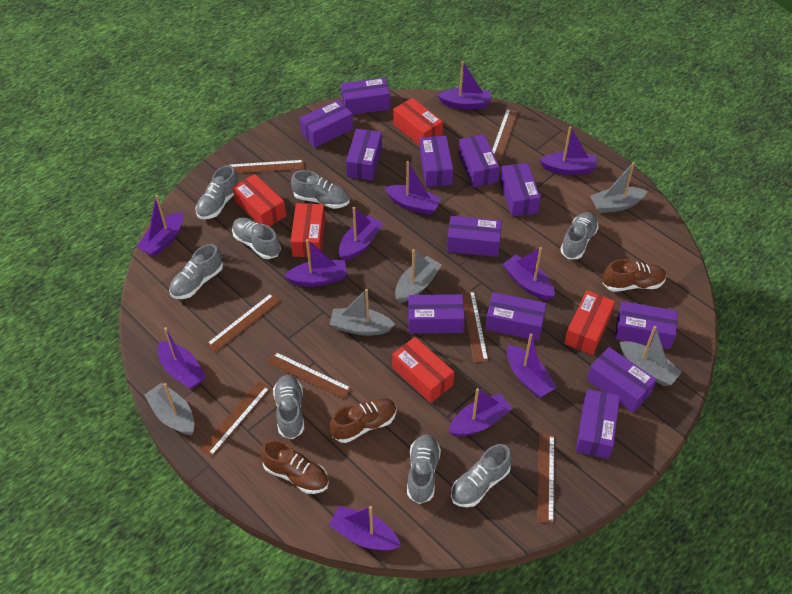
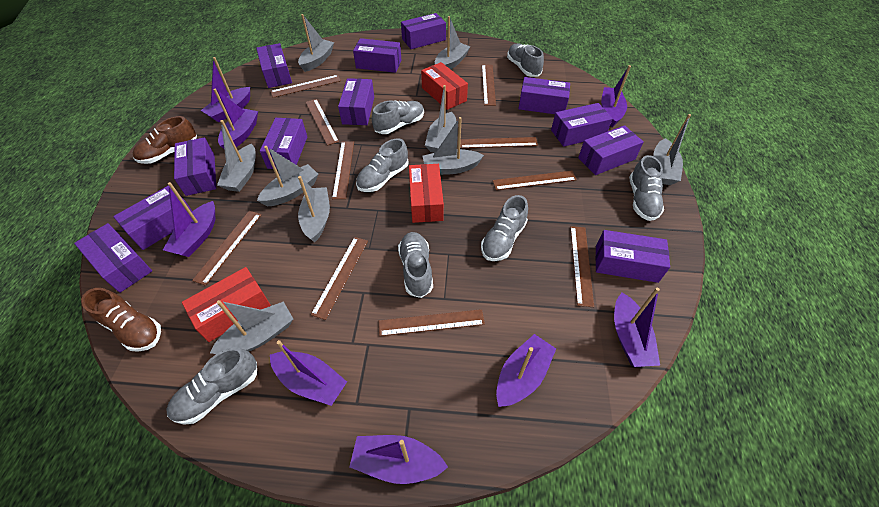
brown ruler: 7 -> 10
brown shoe: 3 -> 2
grey boat: 5 -> 9
grey shoe: 8 -> 7
purple boat: 11 -> 8
red box: 5 -> 3

